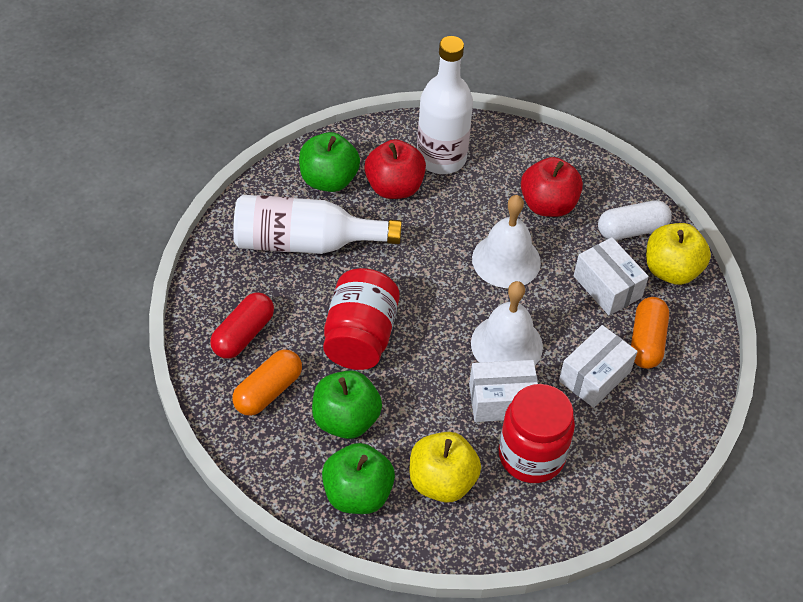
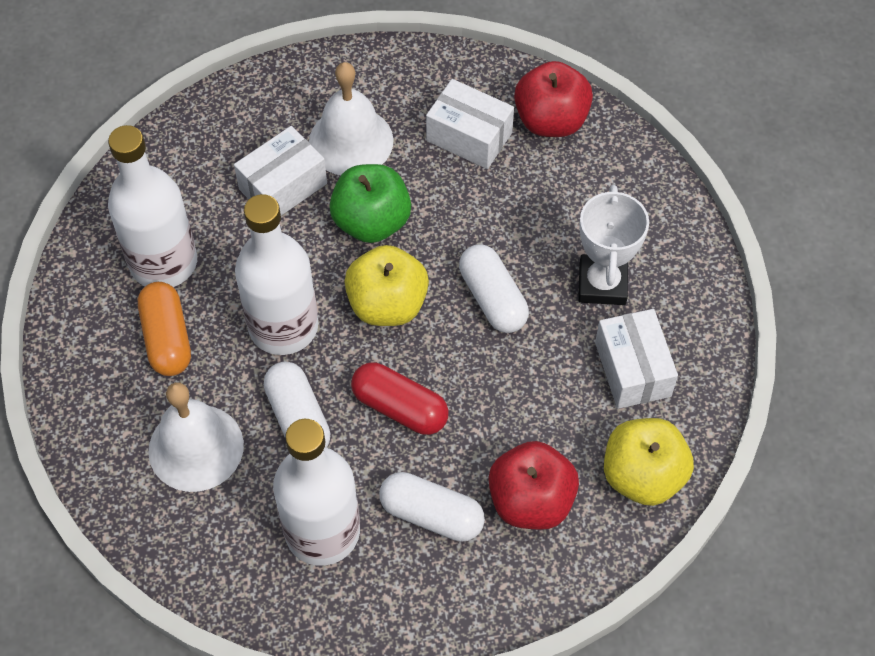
green apple: 3 -> 1
orange capsule: 2 -> 1
red jar: 2 -> 0
white bottle: 2 -> 3
white capsule: 1 -> 3
white trophy: 0 -> 1

